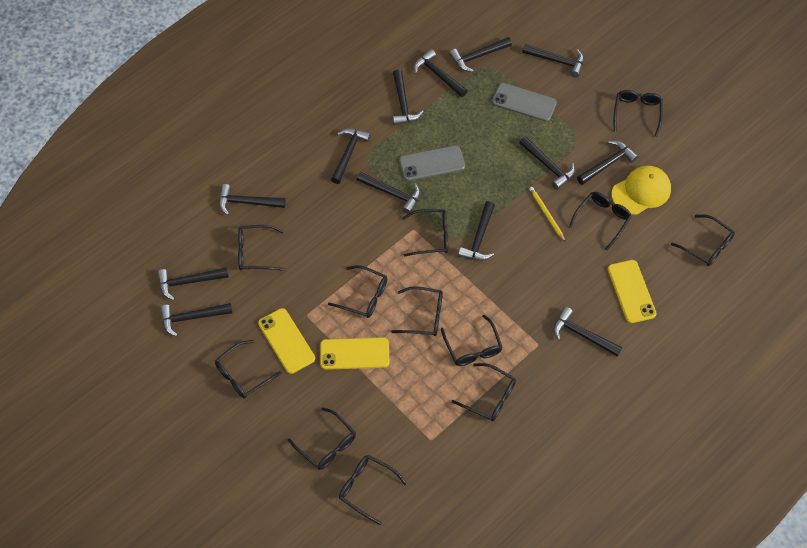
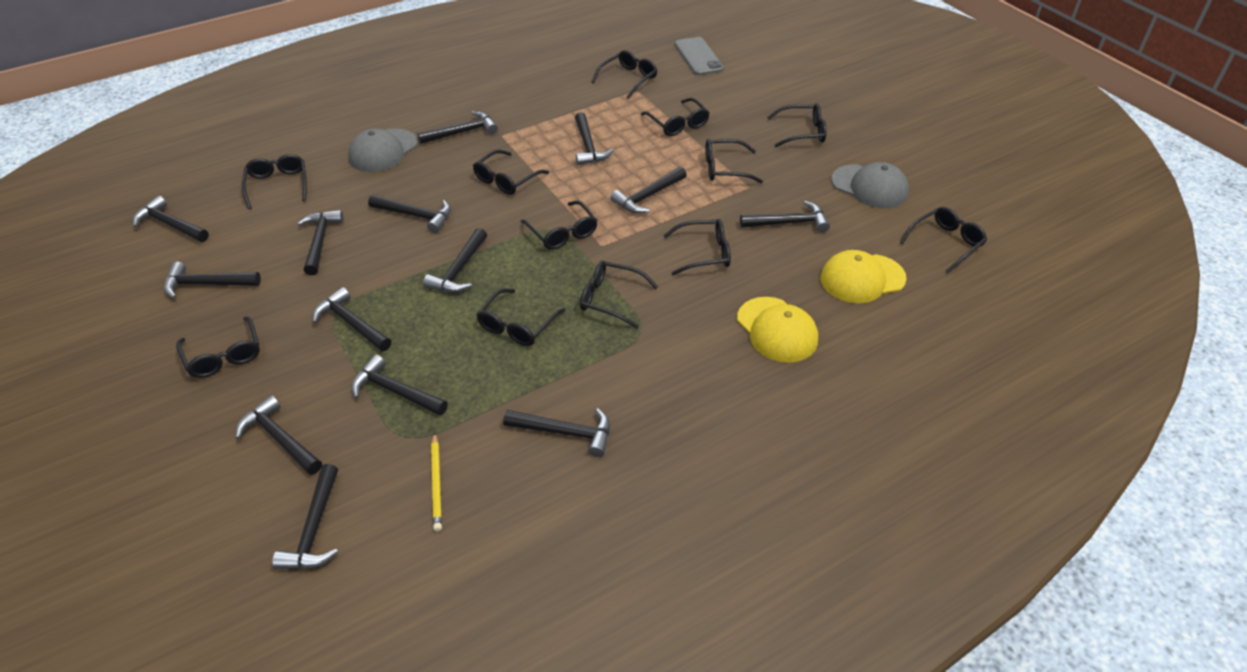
black hammer: 13 -> 14
grey cap: 0 -> 2
grey phone: 2 -> 1
yellow cap: 1 -> 2
yellow phone: 3 -> 0

